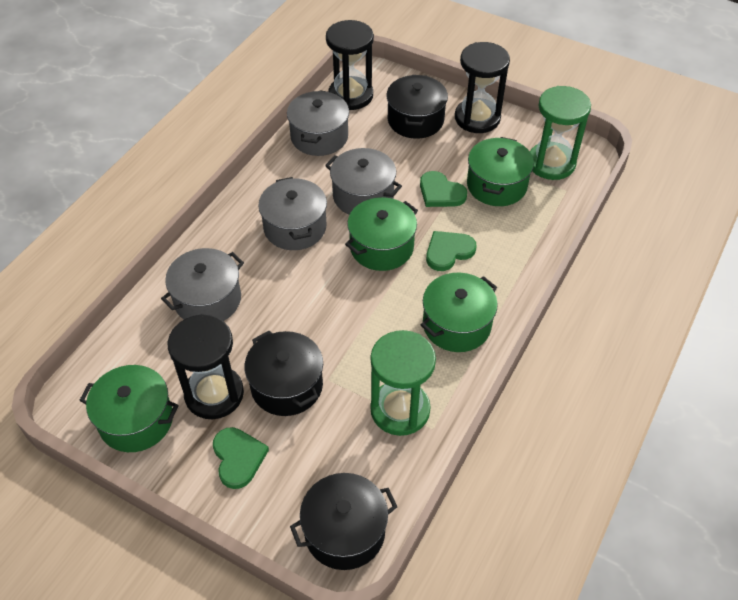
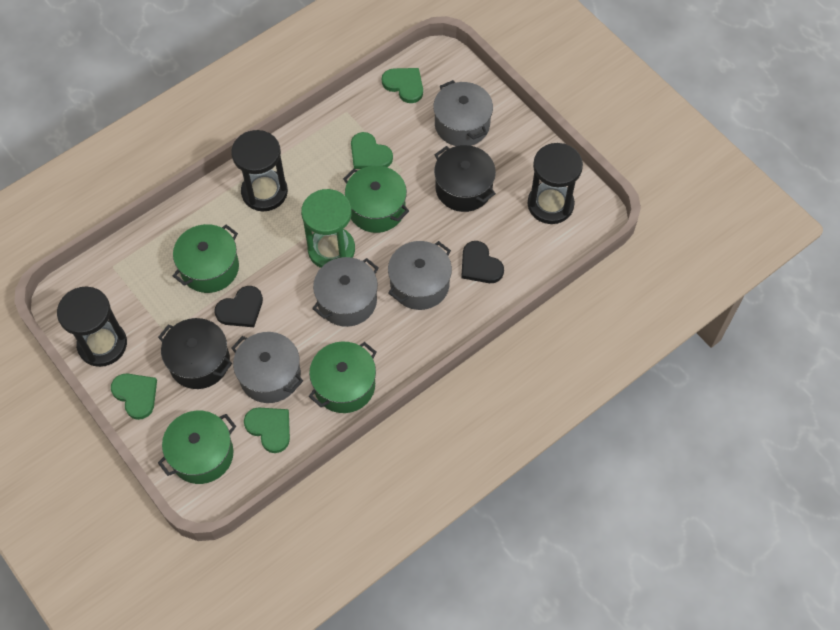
black heart: 0 -> 2
black pot: 3 -> 2
green heart: 3 -> 4
green hourglass: 2 -> 1

